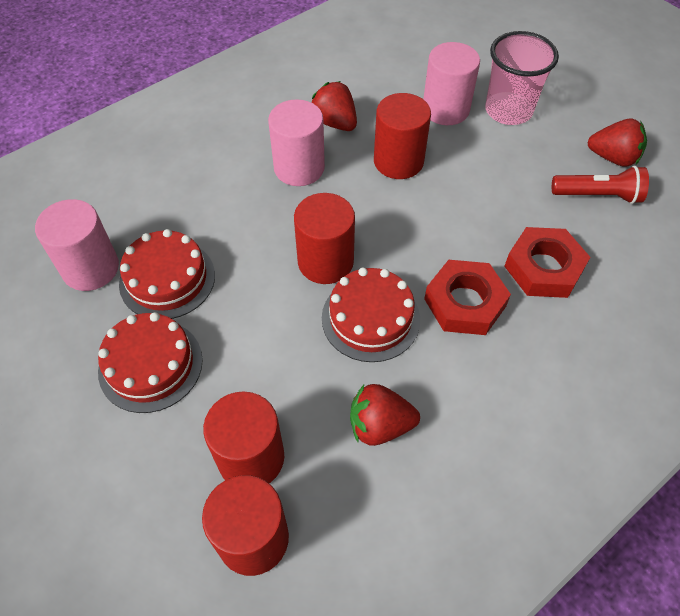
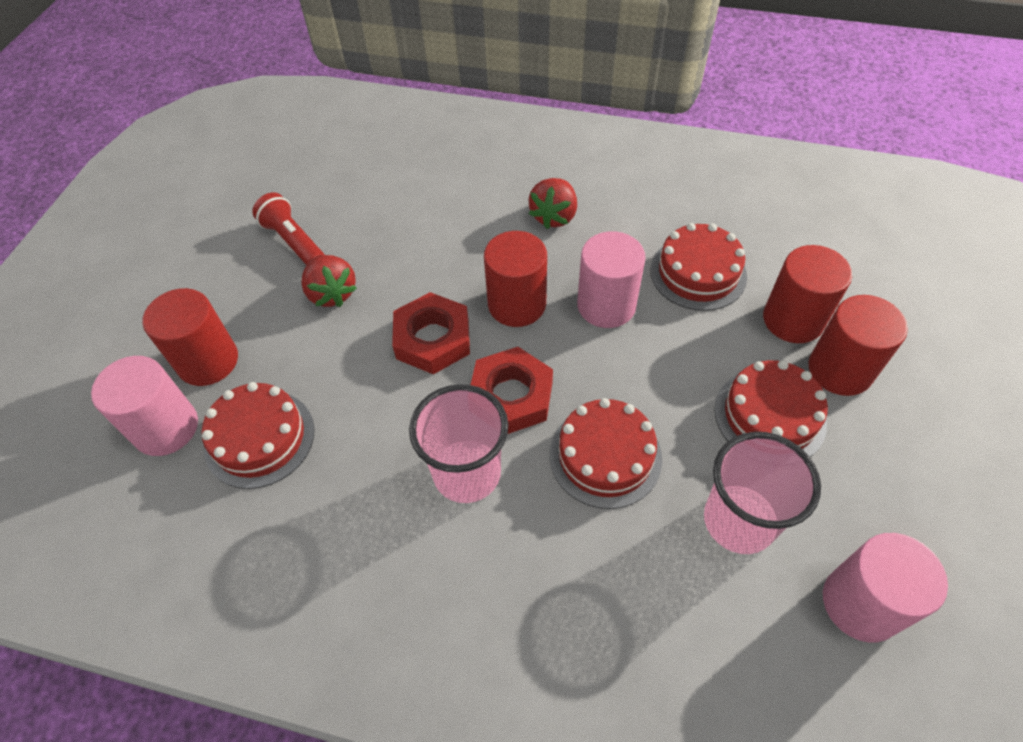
pink cup: 1 -> 2
red cake: 3 -> 4
red strawberry: 3 -> 2

